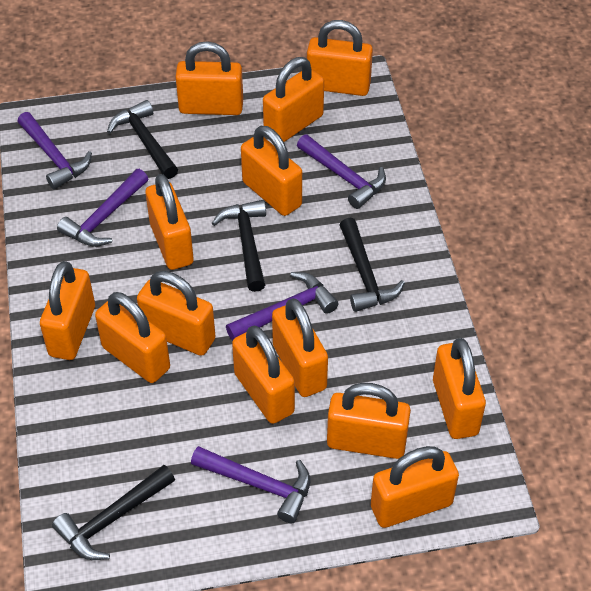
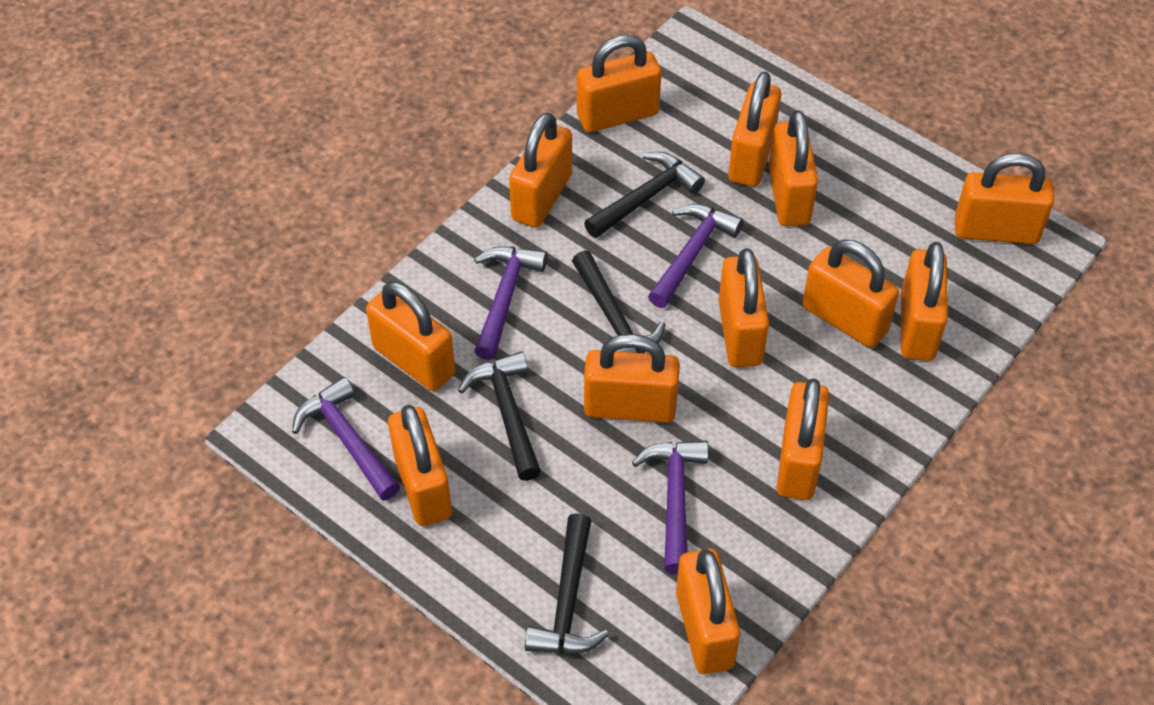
purple hammer: 5 -> 4

